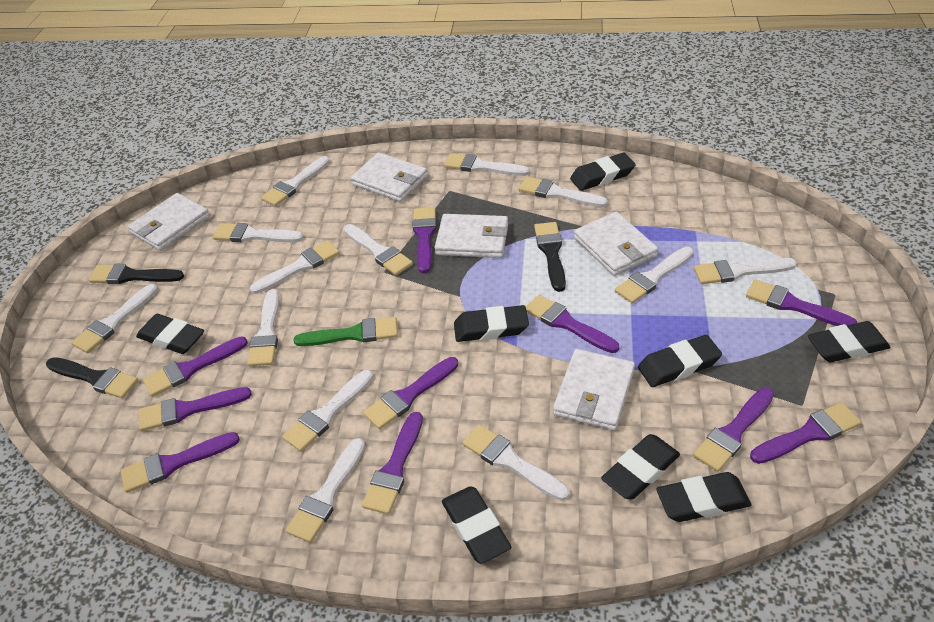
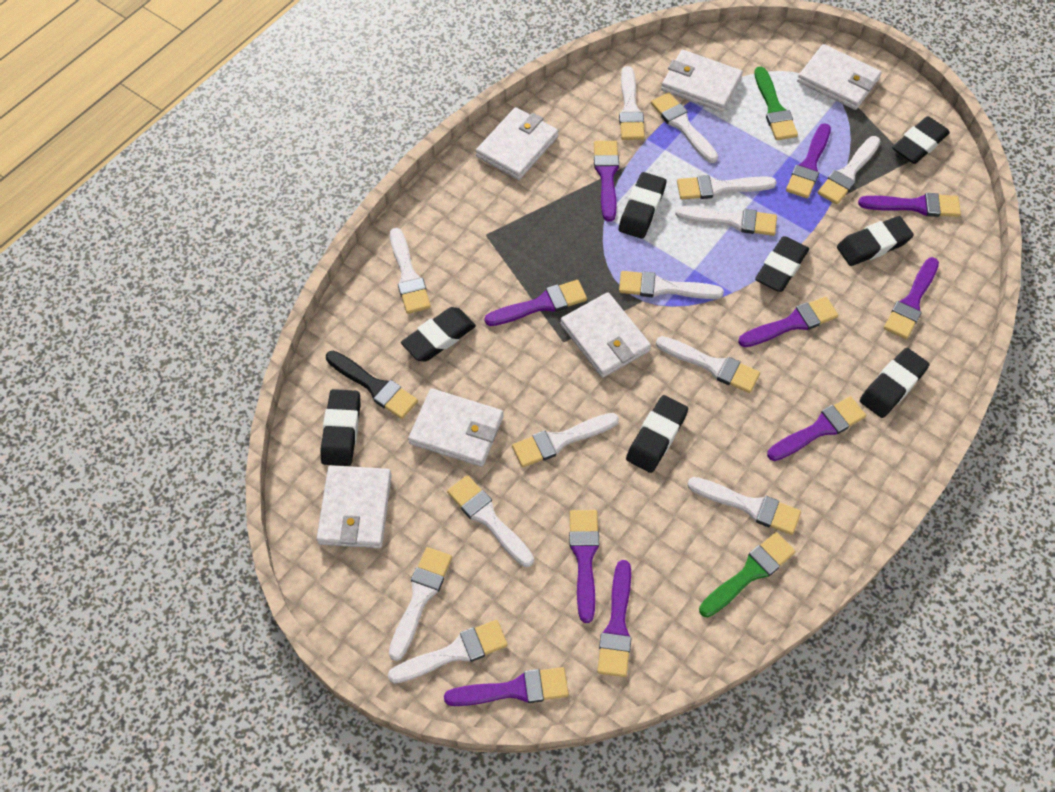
black brush: 3 -> 1
green brush: 1 -> 2
white wallet: 5 -> 6

